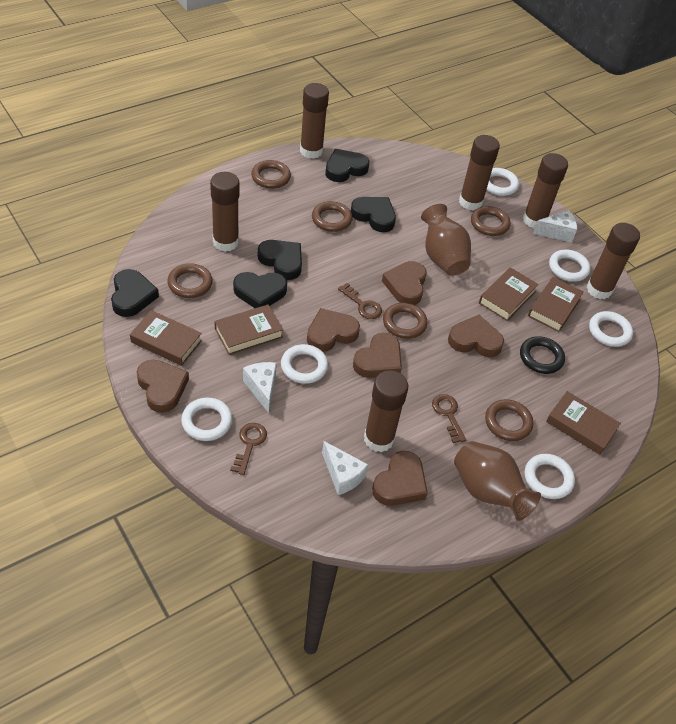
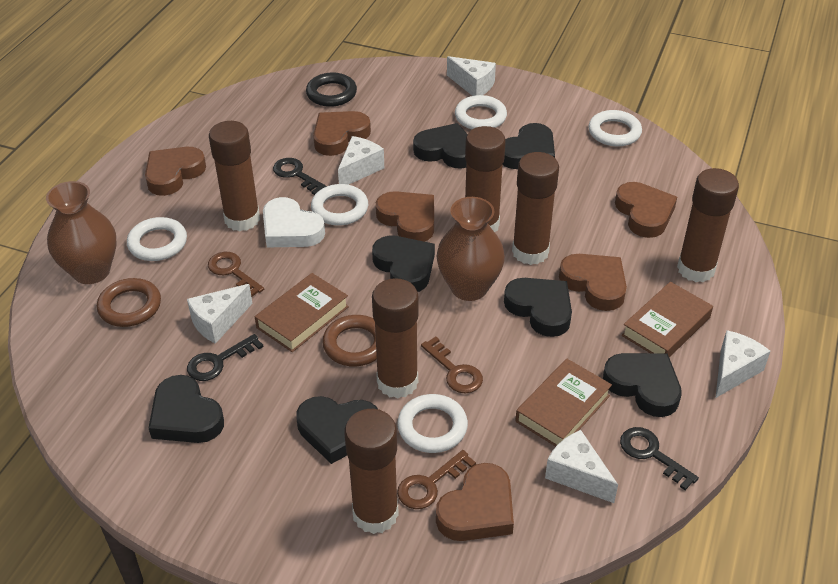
black heart: 5 -> 7
black key: 0 -> 3
brown book: 5 -> 3
brown ring: 6 -> 2
white cheese: 3 -> 5
white heart: 0 -> 1
white ring: 6 -> 5

